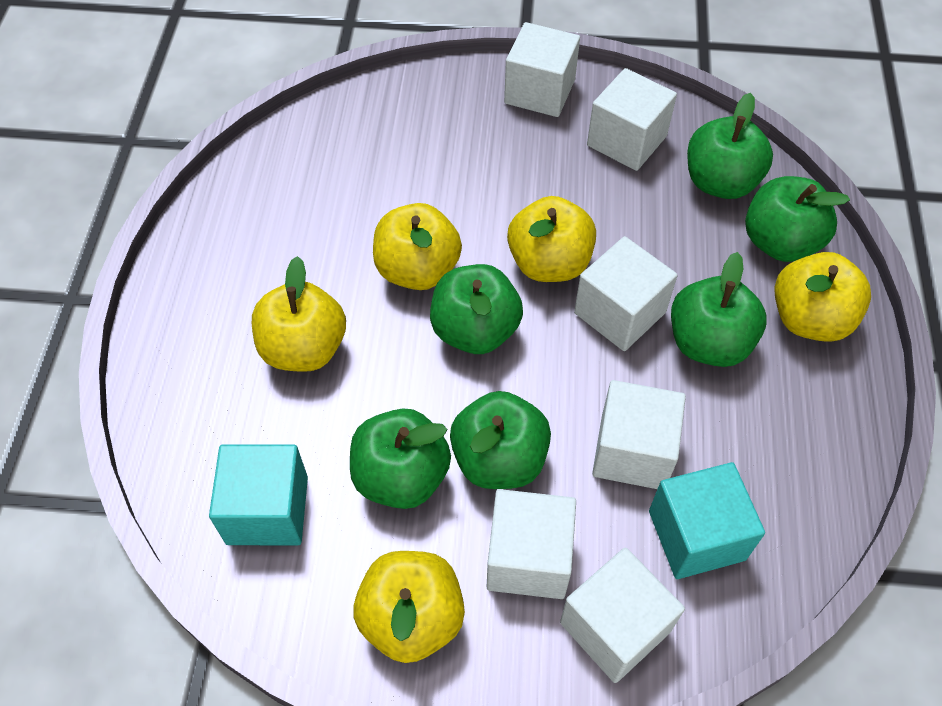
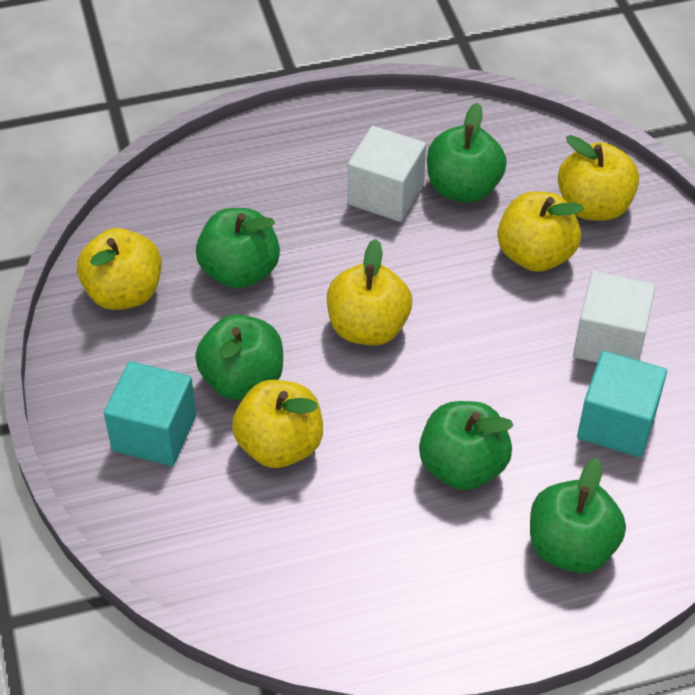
green apple: 6 -> 5
white cube: 6 -> 2

